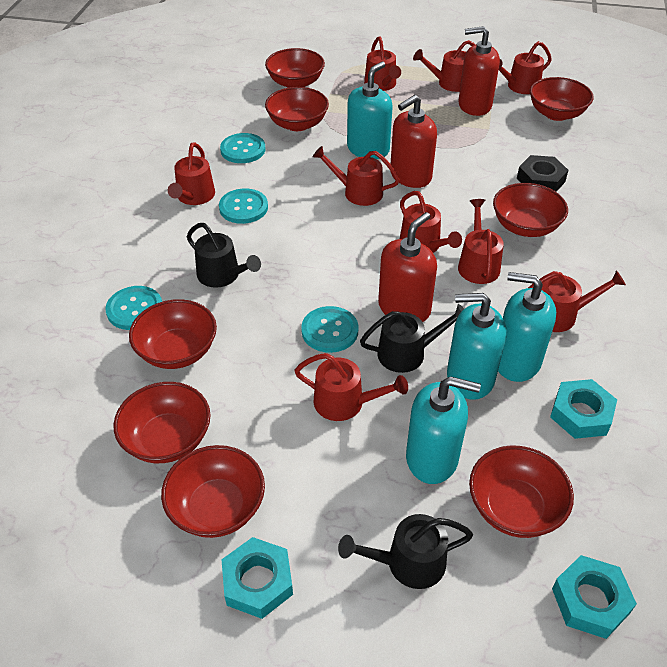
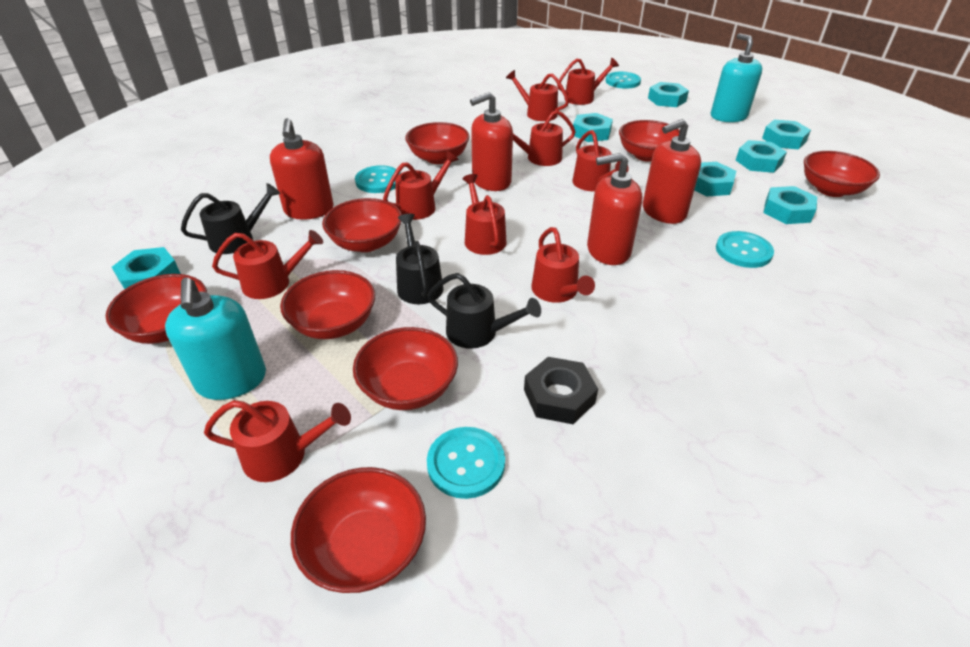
red soap dispenser: 3 -> 4
turquoise nut: 3 -> 7
turquoise soap dispenser: 4 -> 2

